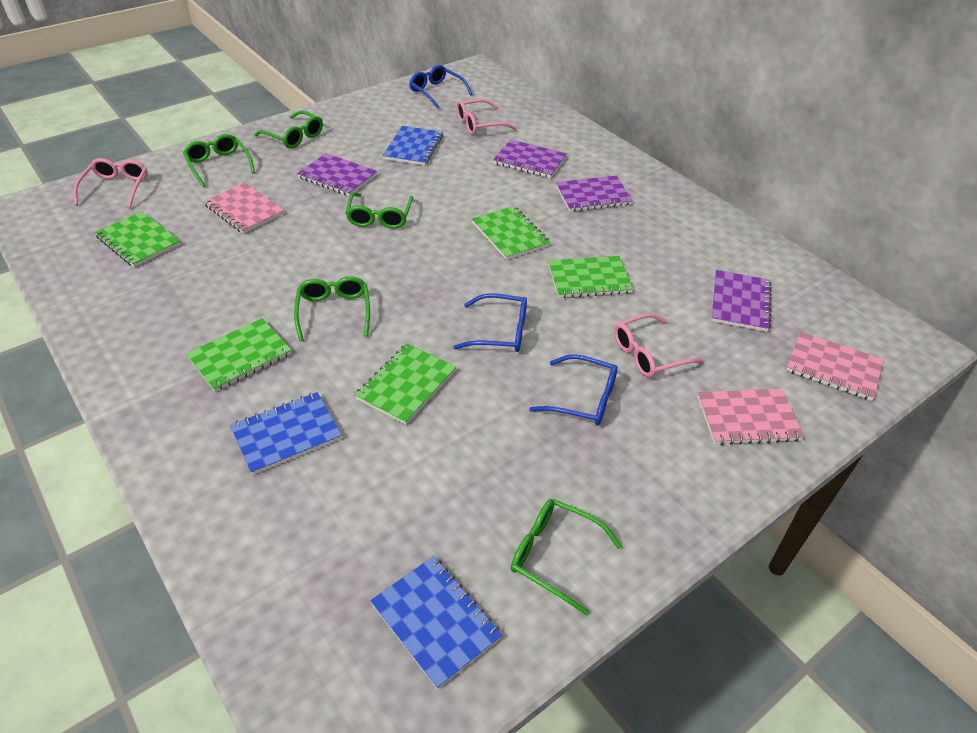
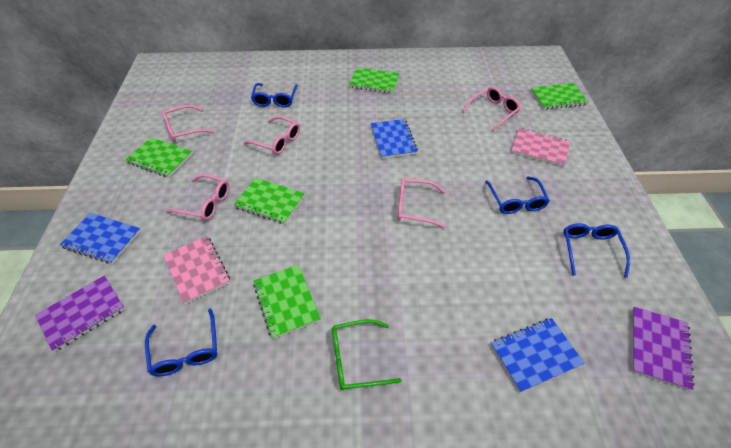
blue glasses: 3 -> 4
green glasses: 5 -> 1
pink glasses: 3 -> 5
pink notebook: 3 -> 2
purple notebook: 4 -> 2

